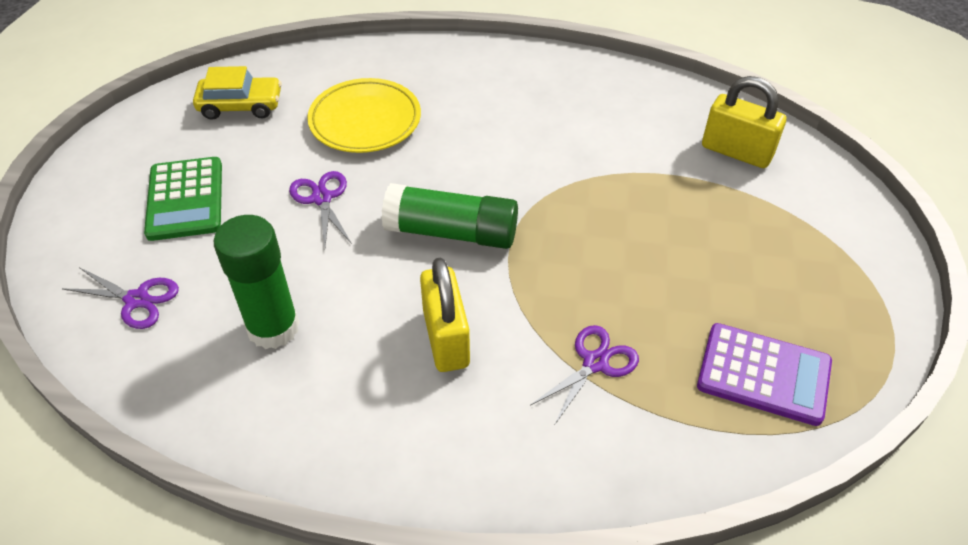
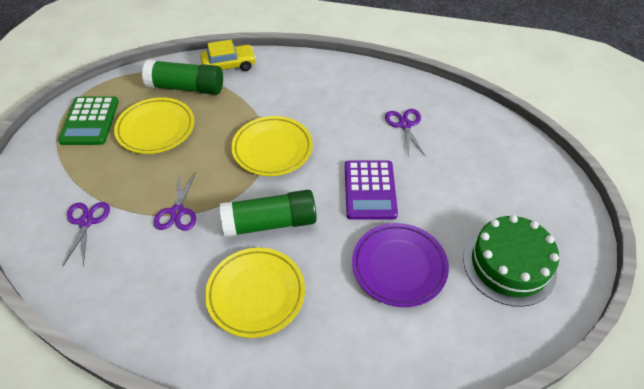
green cake: 0 -> 1
purple plate: 0 -> 1
yellow padlock: 2 -> 0
yellow plate: 1 -> 3

